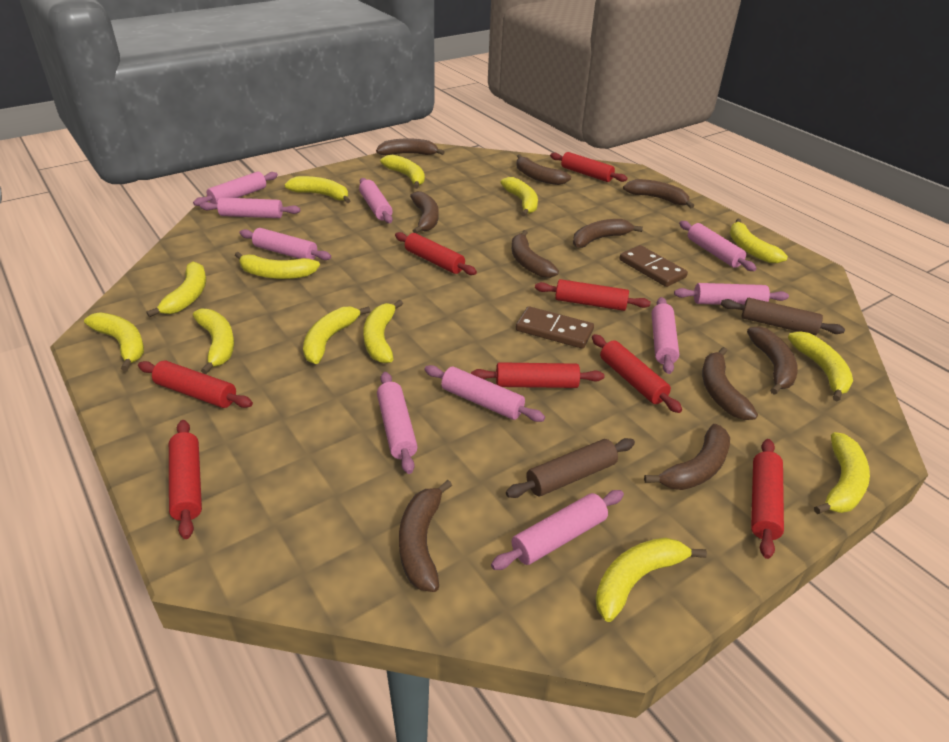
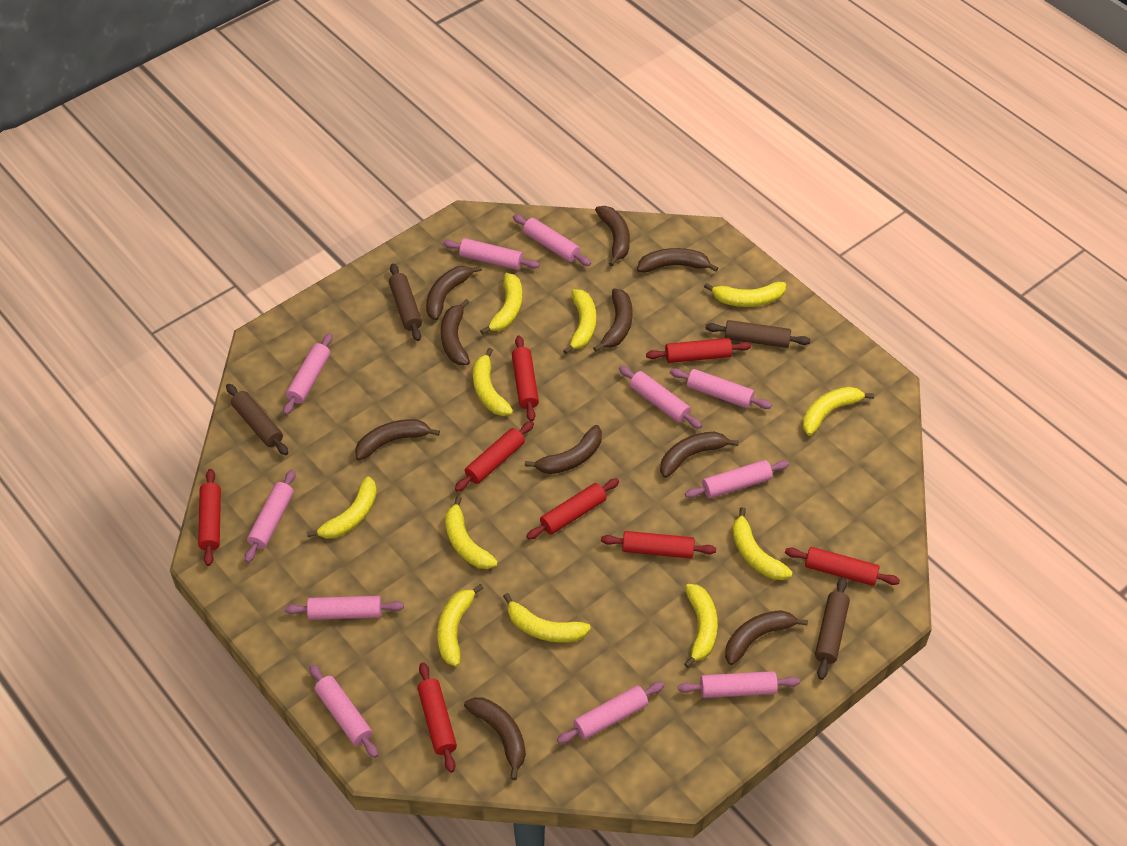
brown domino: 2 -> 0
brown rolling pin: 2 -> 4
pink rolling pin: 10 -> 11
yellow banana: 13 -> 11

